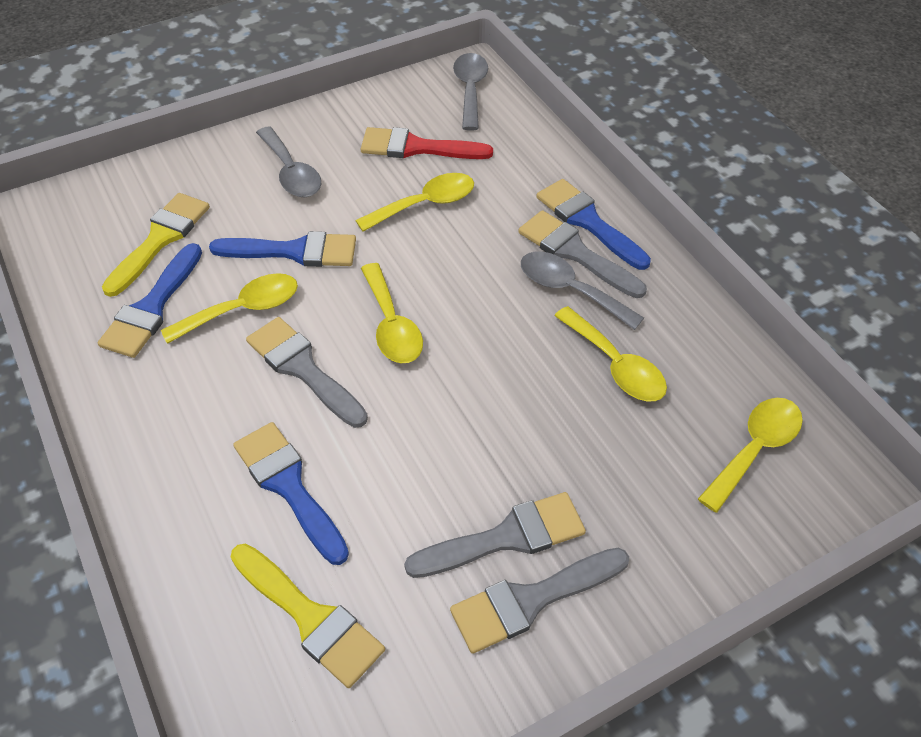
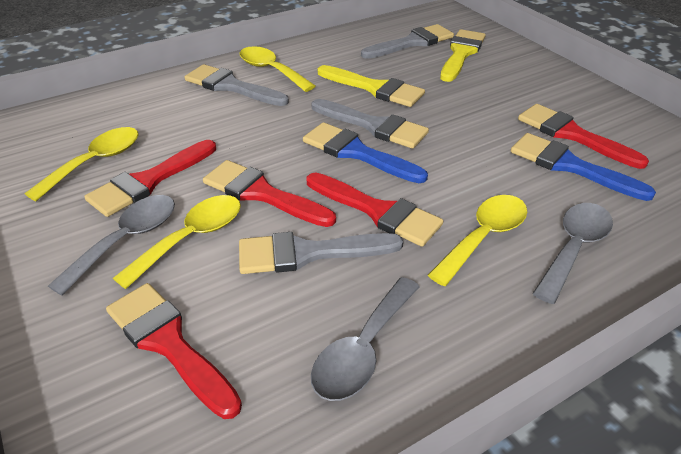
blue brush: 4 -> 2
red brush: 1 -> 5
yellow spoon: 5 -> 4

